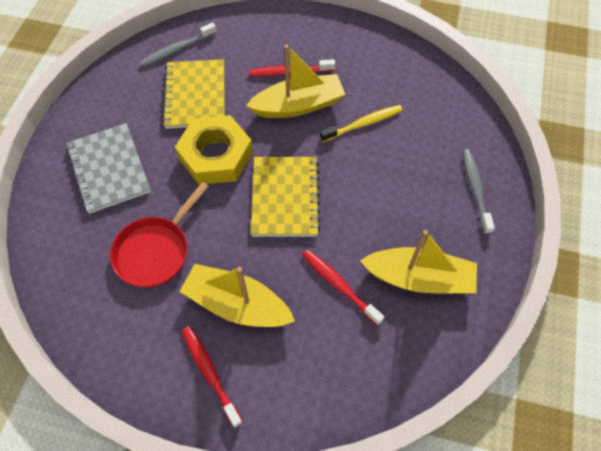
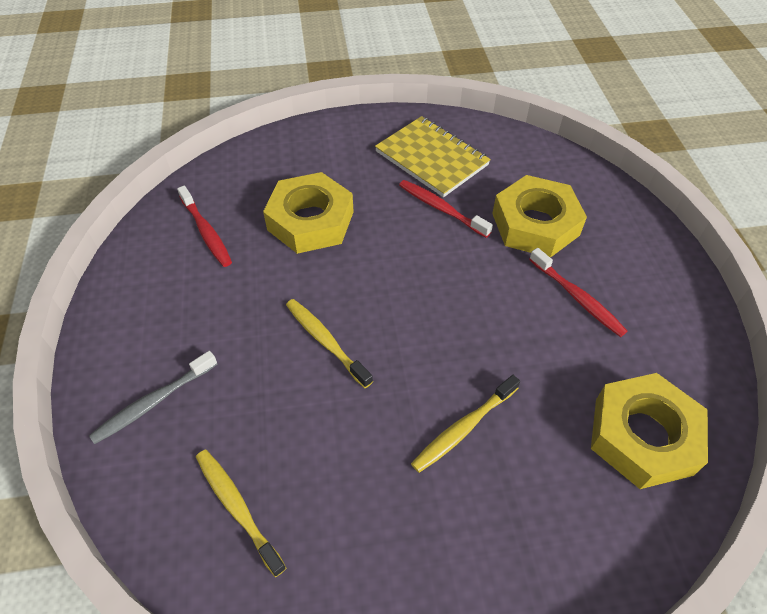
grey notebook: 1 -> 0
grey toothbrush: 2 -> 1
red pan: 1 -> 0
yellow boat: 3 -> 0
yellow notebook: 2 -> 1
yellow nut: 1 -> 3
yellow toothbrush: 1 -> 3

